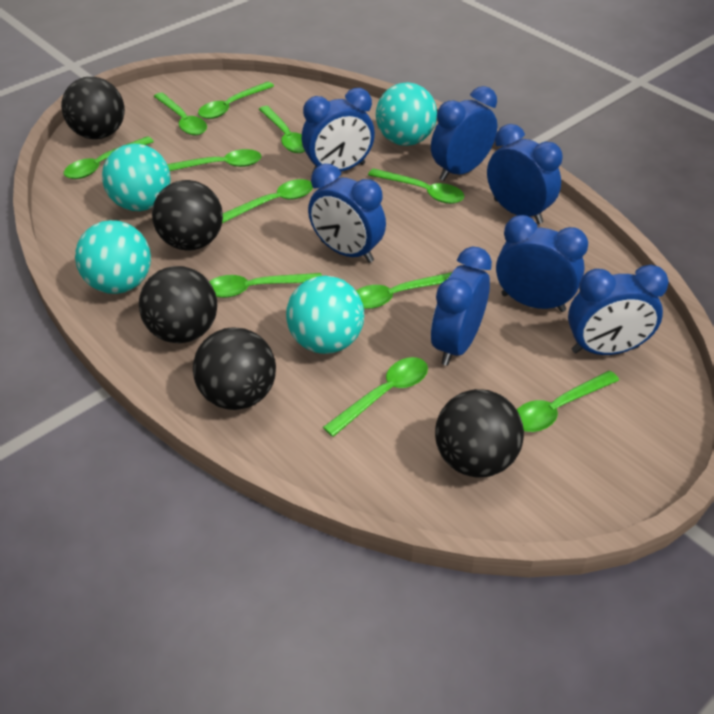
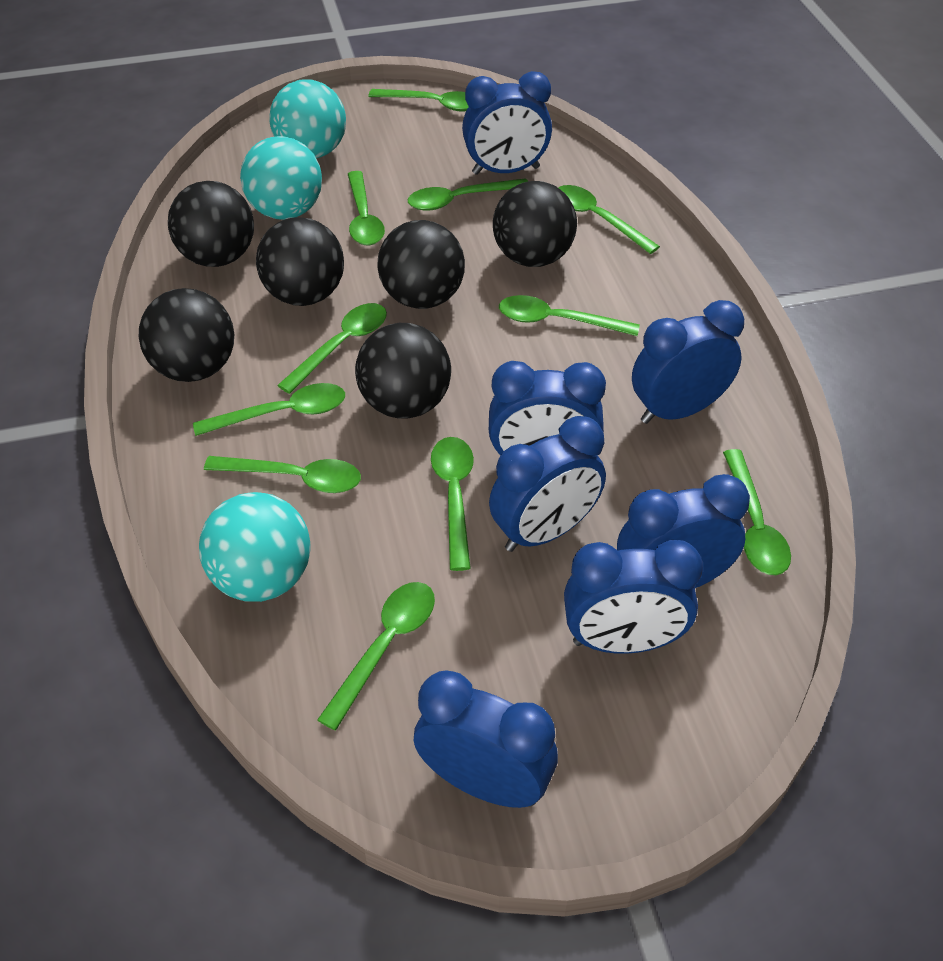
black ball: 5 -> 6
turquoise ball: 4 -> 3

